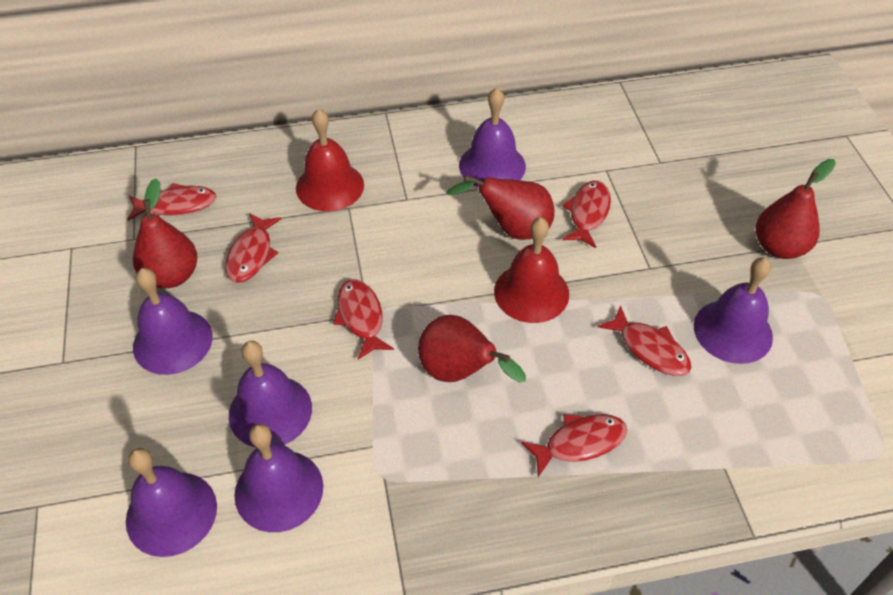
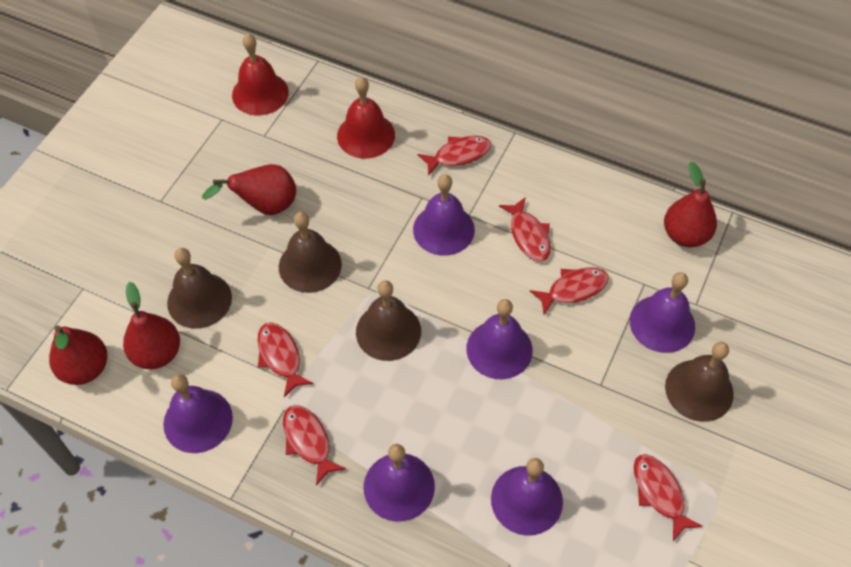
brown bell: 0 -> 4

